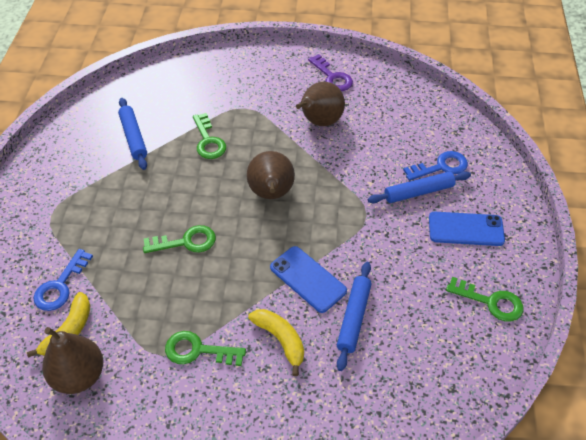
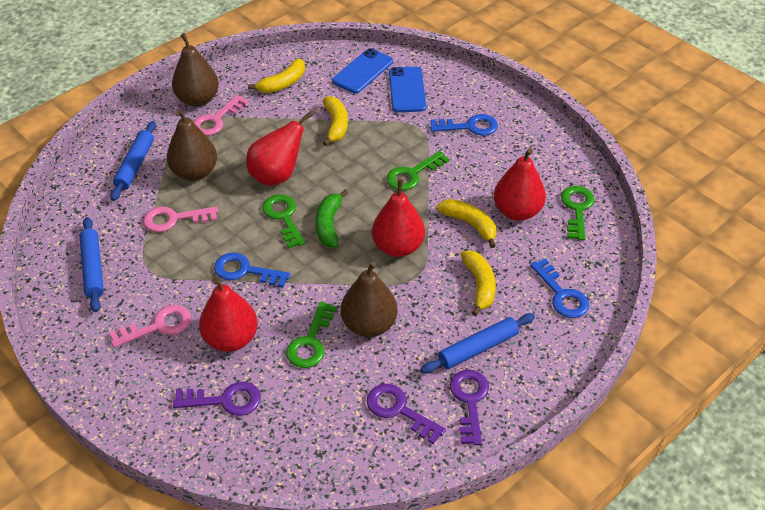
blue key: 2 -> 3
green banana: 0 -> 1
pink key: 0 -> 3
purple key: 1 -> 3
red pear: 0 -> 4
yellow banana: 2 -> 4

